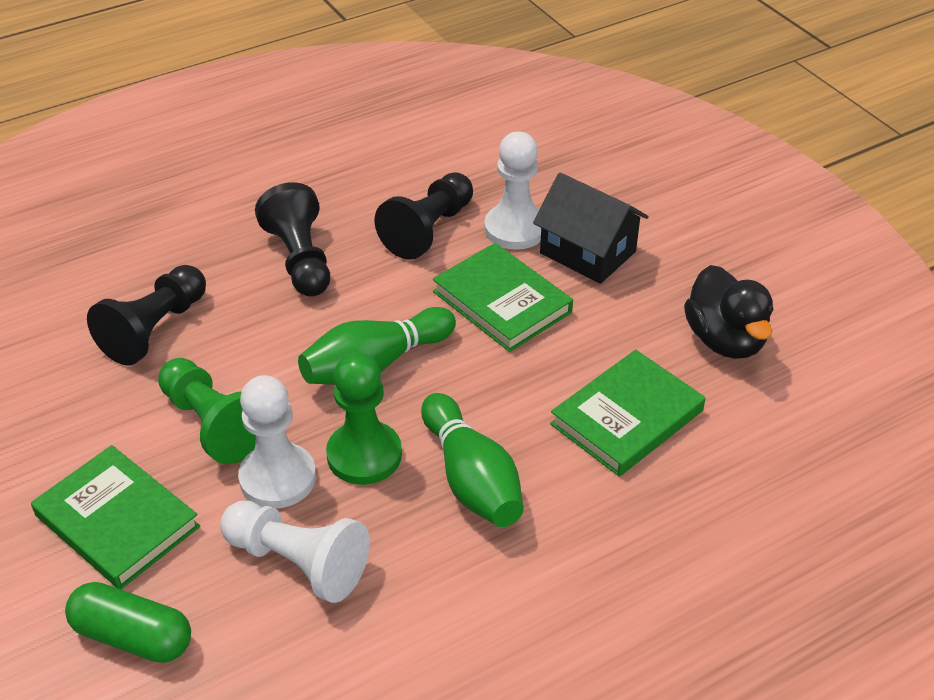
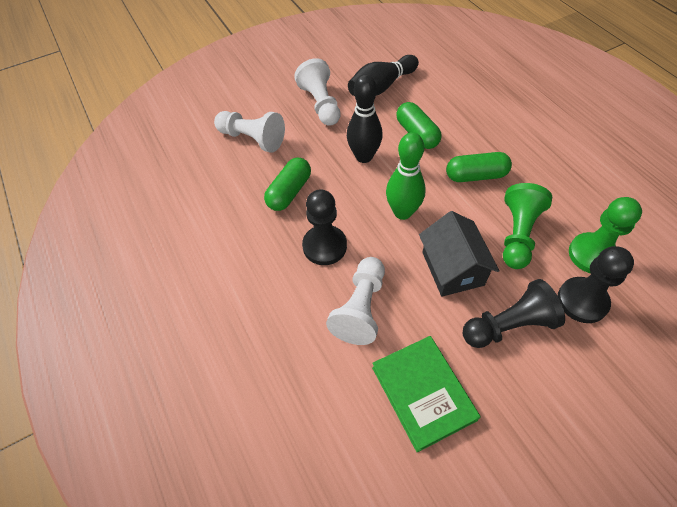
black bowling pin: 0 -> 2
black duck: 1 -> 0
green book: 3 -> 1
green bowling pin: 2 -> 1
green capsule: 1 -> 3

